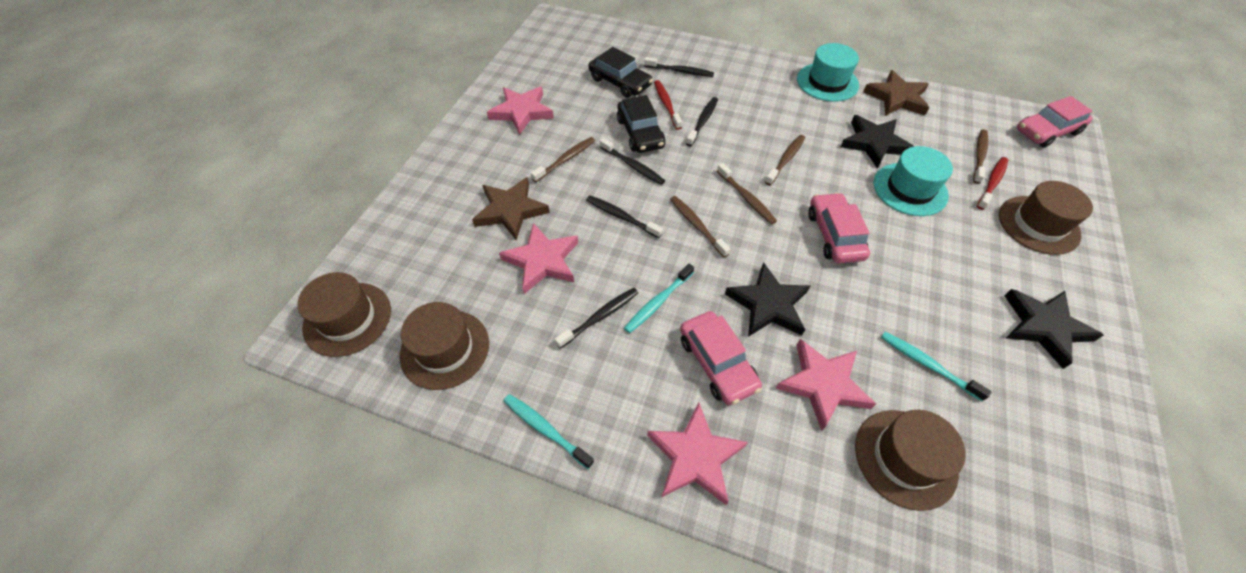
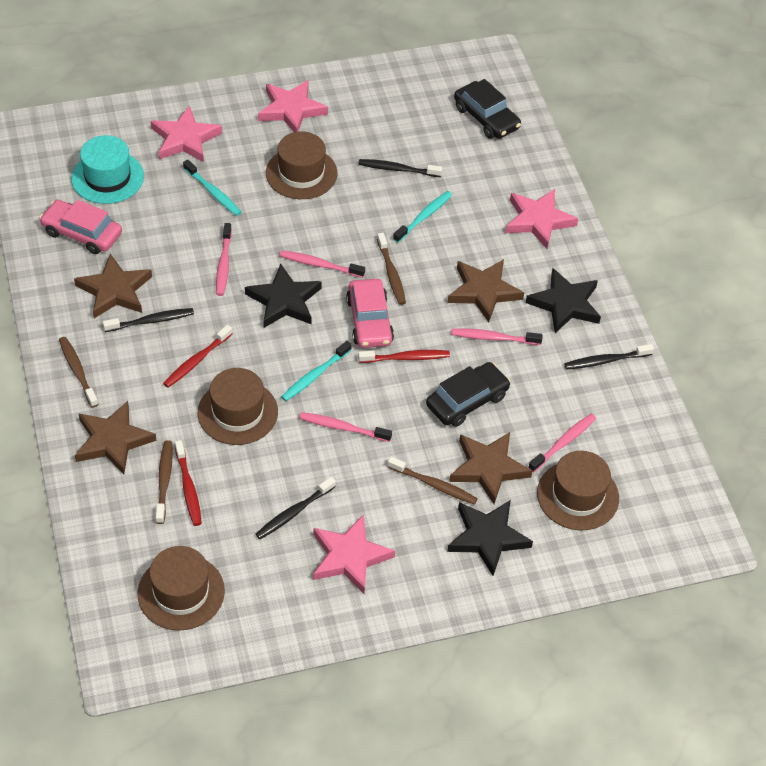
black toothbrush: 5 -> 4
brown star: 2 -> 4
brown toothbrush: 5 -> 4
pink car: 3 -> 2
pink toothbrush: 0 -> 5
red toothbrush: 2 -> 3
turquoise hat: 2 -> 1

